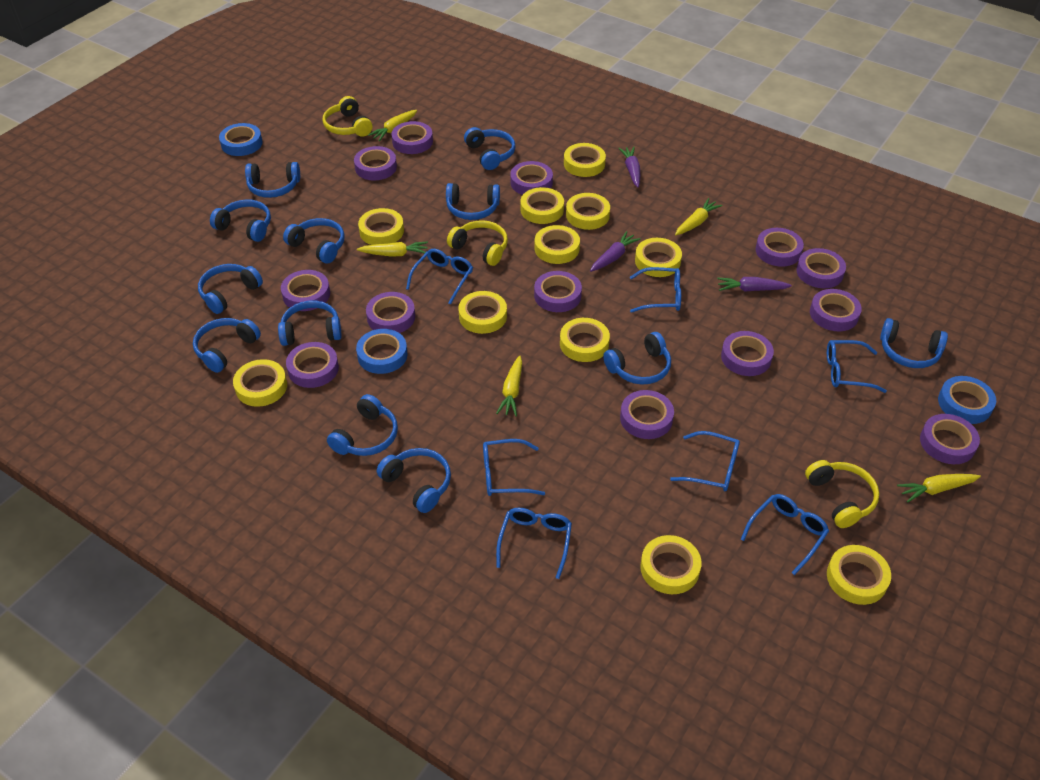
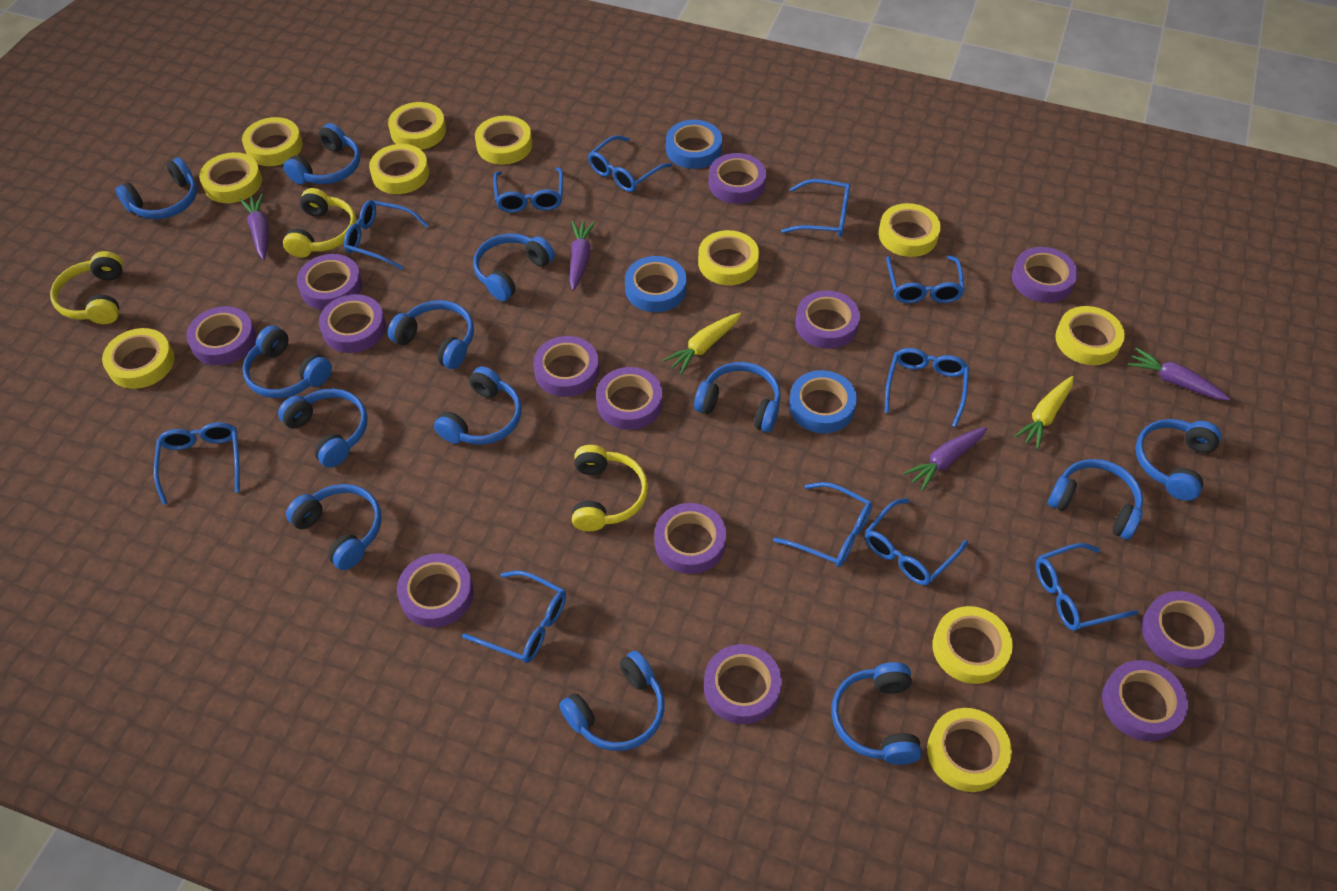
blue glasses: 7 -> 11
blue headphones: 12 -> 13
purple carrot: 3 -> 4
yellow carrot: 5 -> 2

